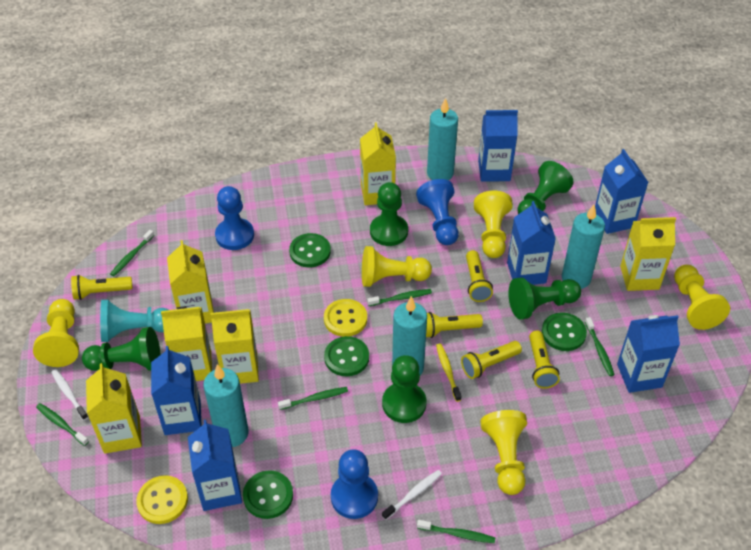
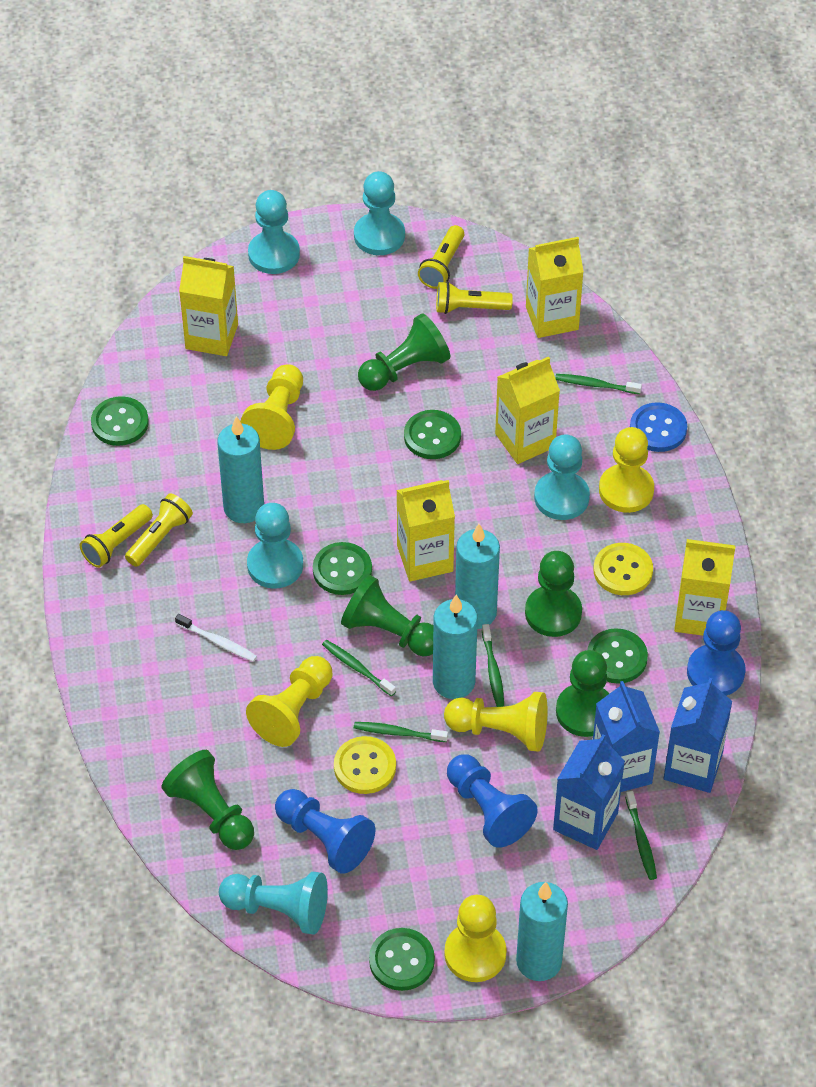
blue button: 0 -> 1
blue carton: 6 -> 3
green button: 4 -> 5
green toothbrush: 6 -> 5
turquoise pawn: 1 -> 5
white toothbrush: 2 -> 1
yellow carton: 6 -> 5
yellow flashlight: 5 -> 4
yellow toothbrush: 1 -> 0

